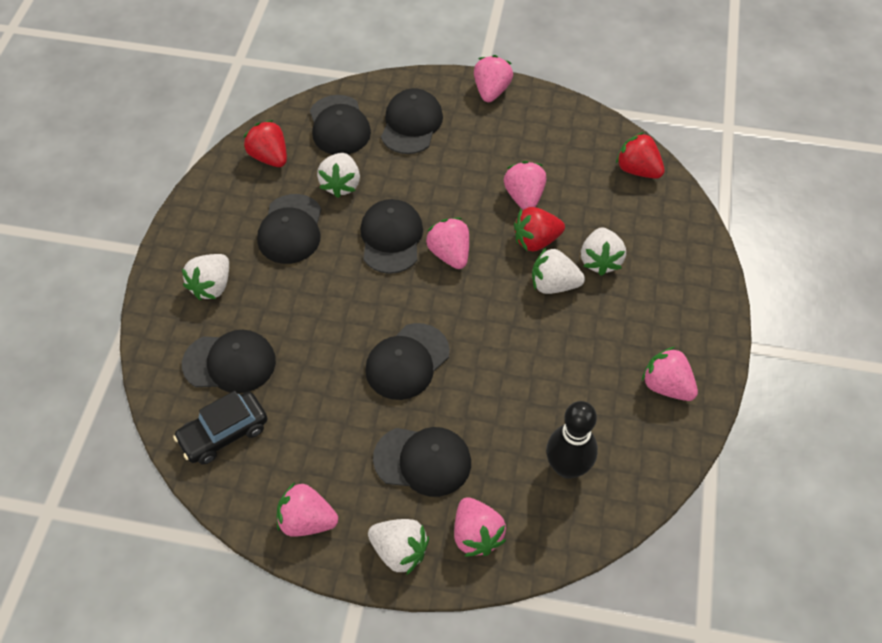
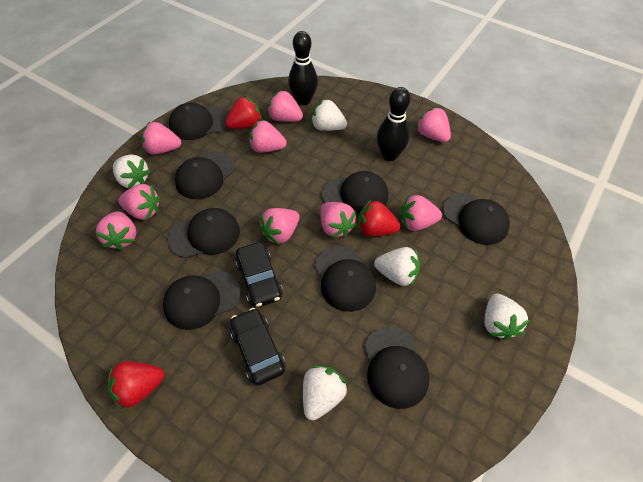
black bowling pin: 1 -> 2
black cap: 7 -> 8
black car: 1 -> 2
pink strawberry: 6 -> 9

